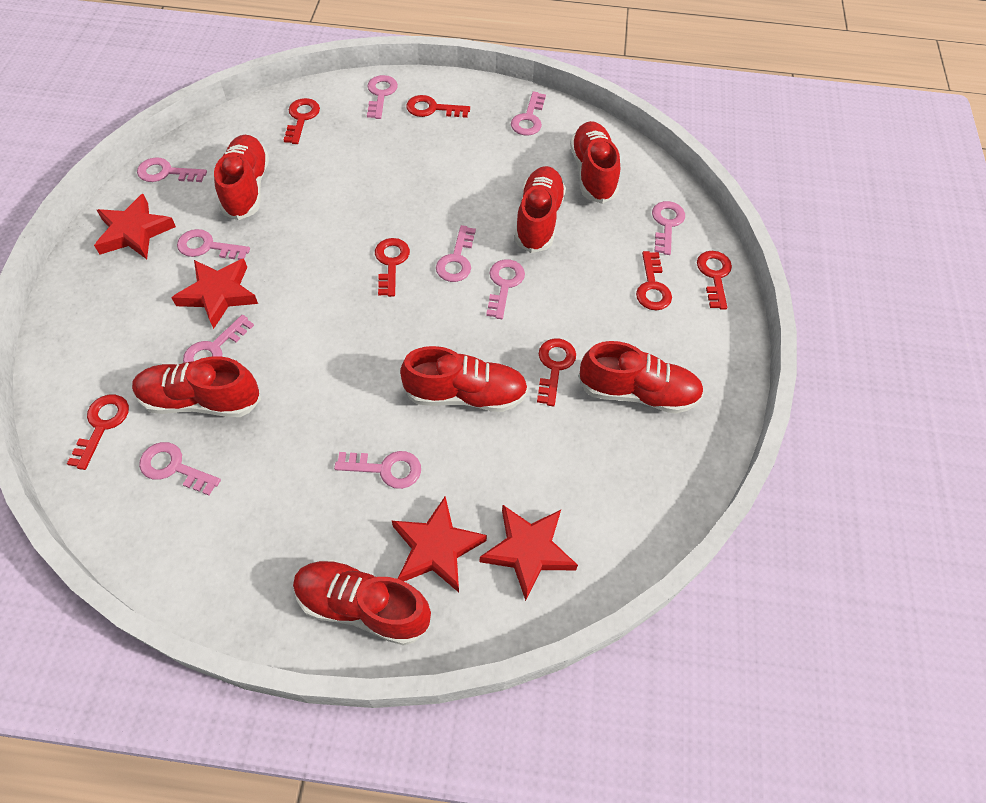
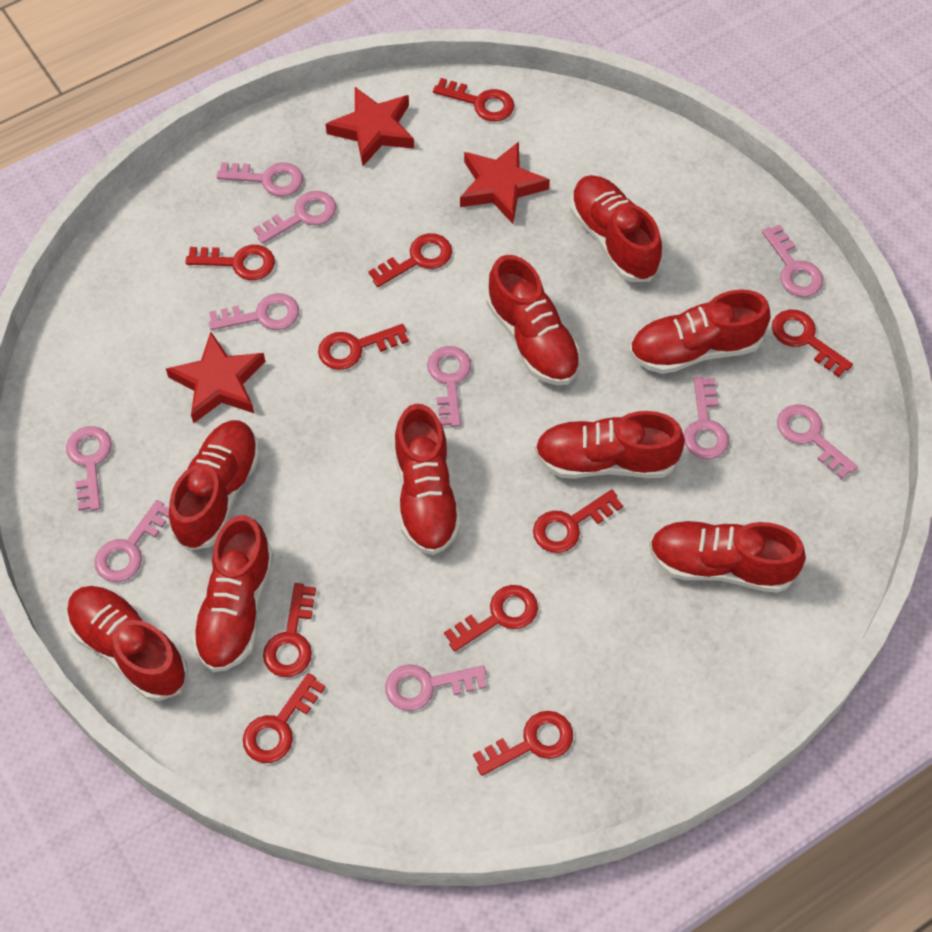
red key: 7 -> 10
red shoe: 7 -> 9
red star: 4 -> 3

